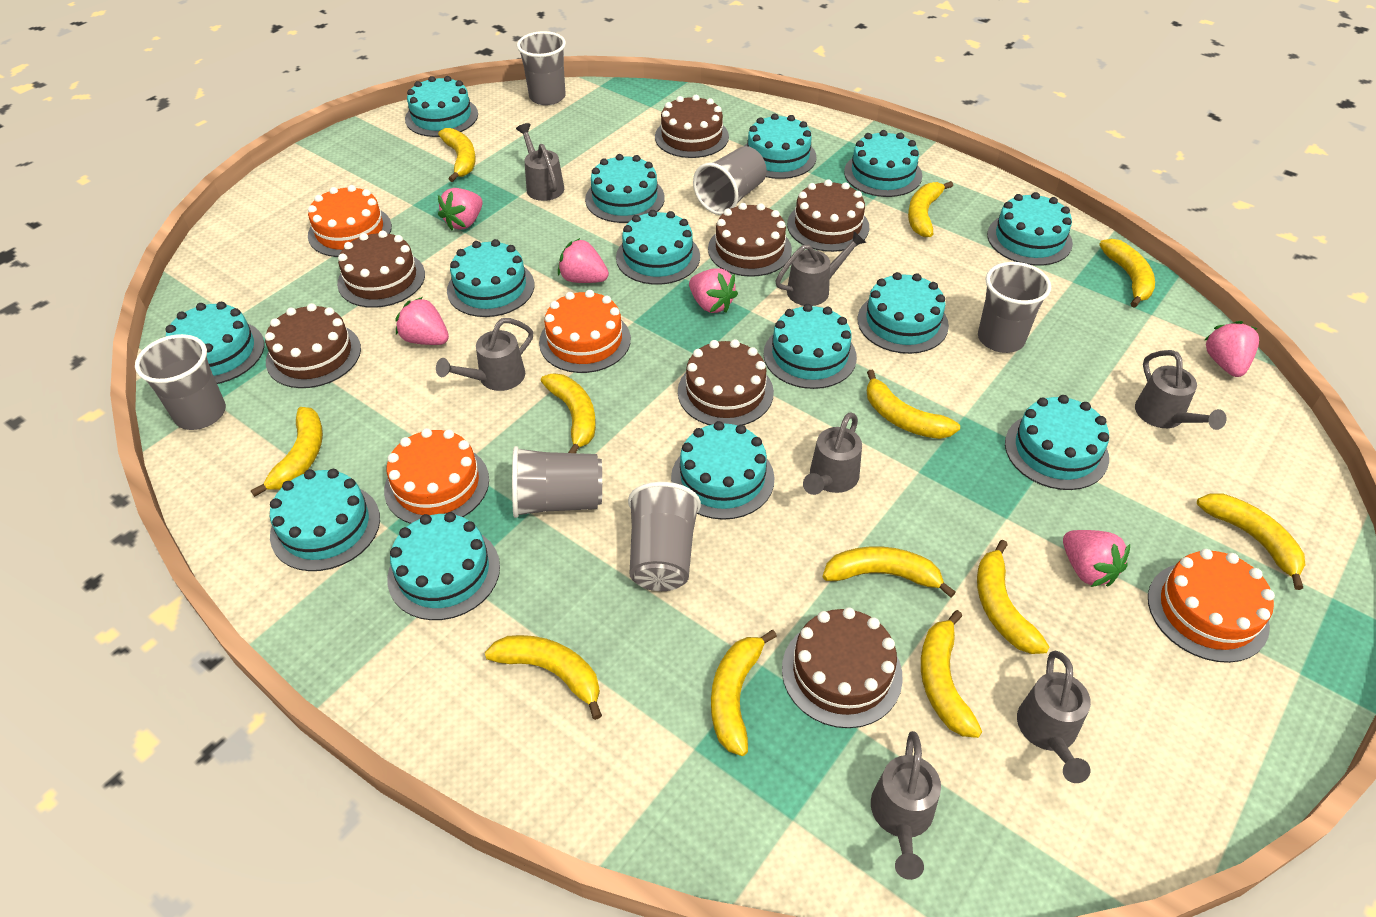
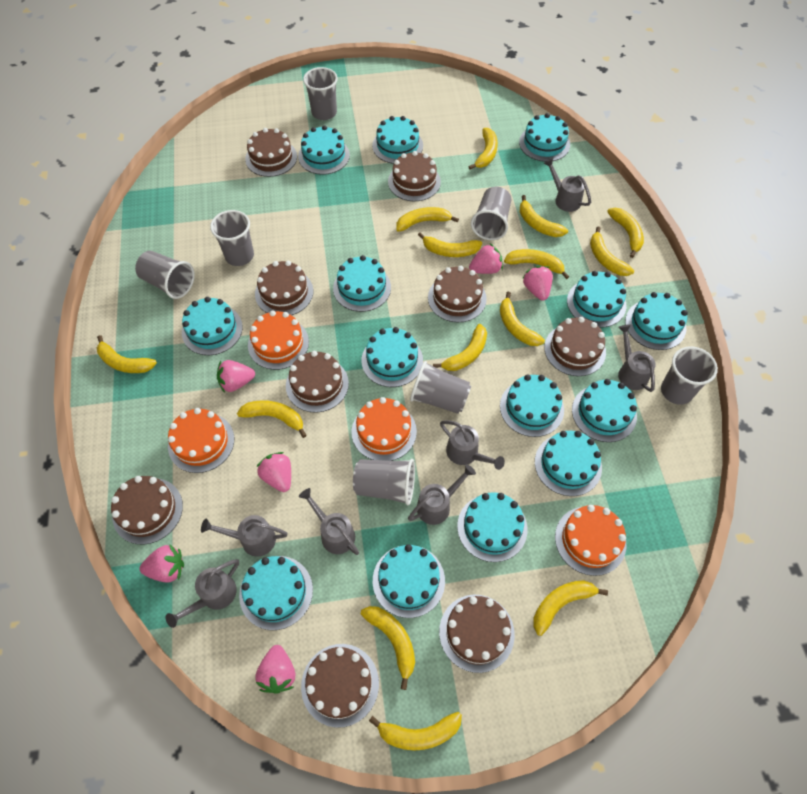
brown cake: 7 -> 9
grey cup: 6 -> 7
yellow banana: 12 -> 14

